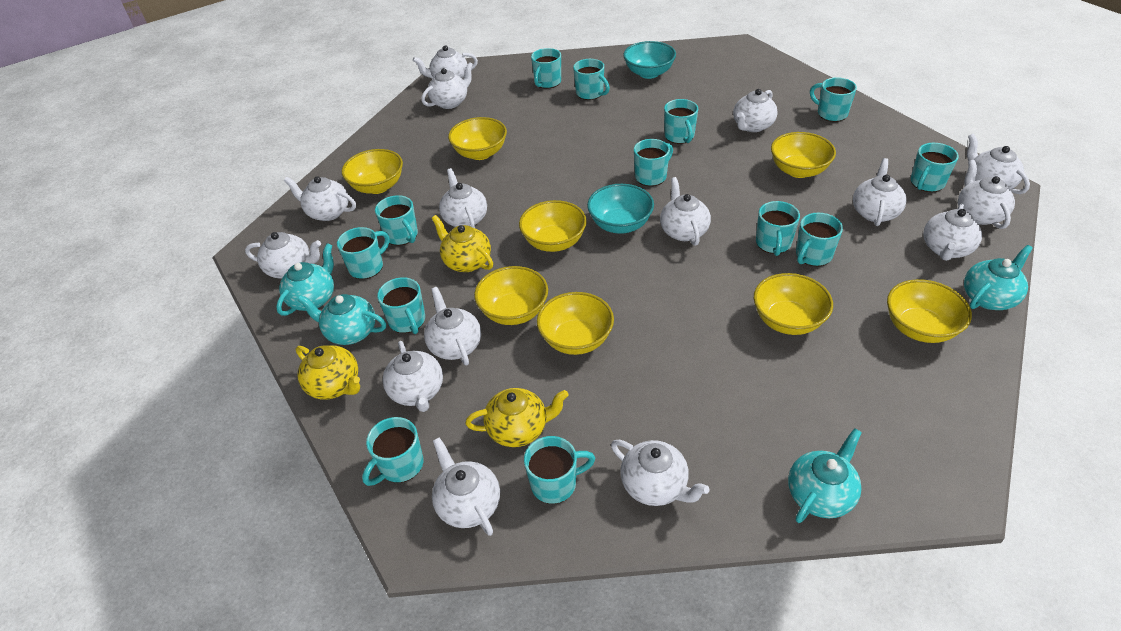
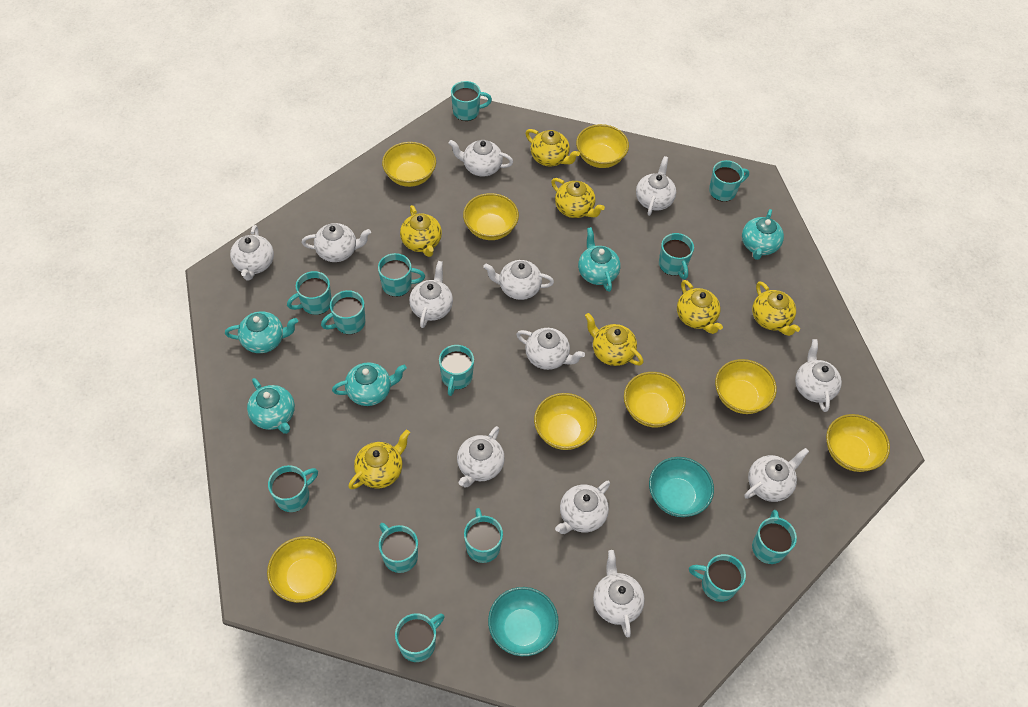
turquoise teapot: 4 -> 5
white teapot: 15 -> 12
yellow teapot: 3 -> 7

